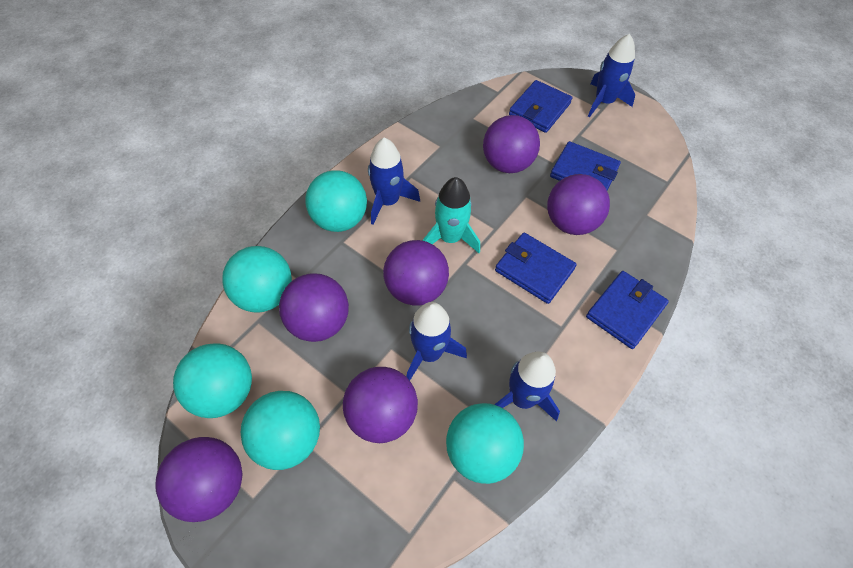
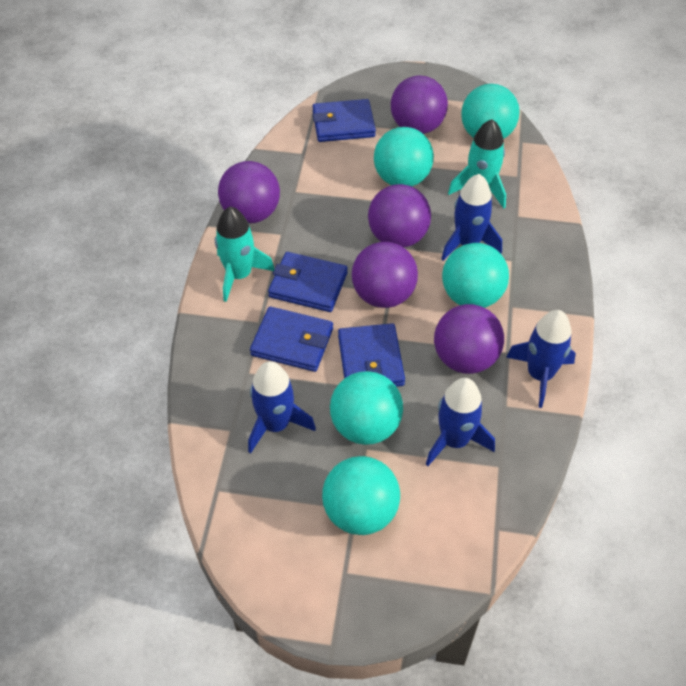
purple ball: 6 -> 5
turquoise rocket: 1 -> 2

